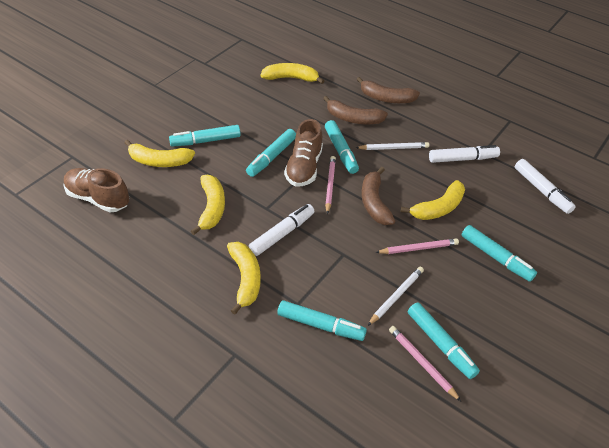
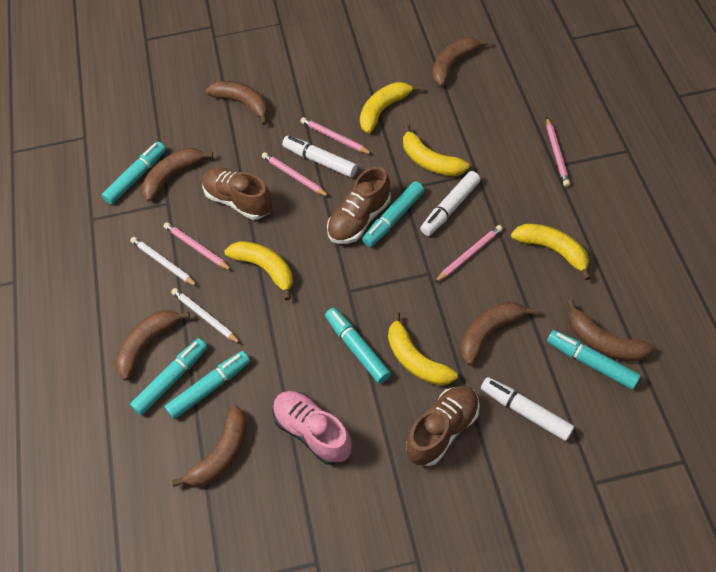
brown banana: 3 -> 7
brown shoe: 2 -> 3
pink pencil: 3 -> 5
pink shoe: 0 -> 1

